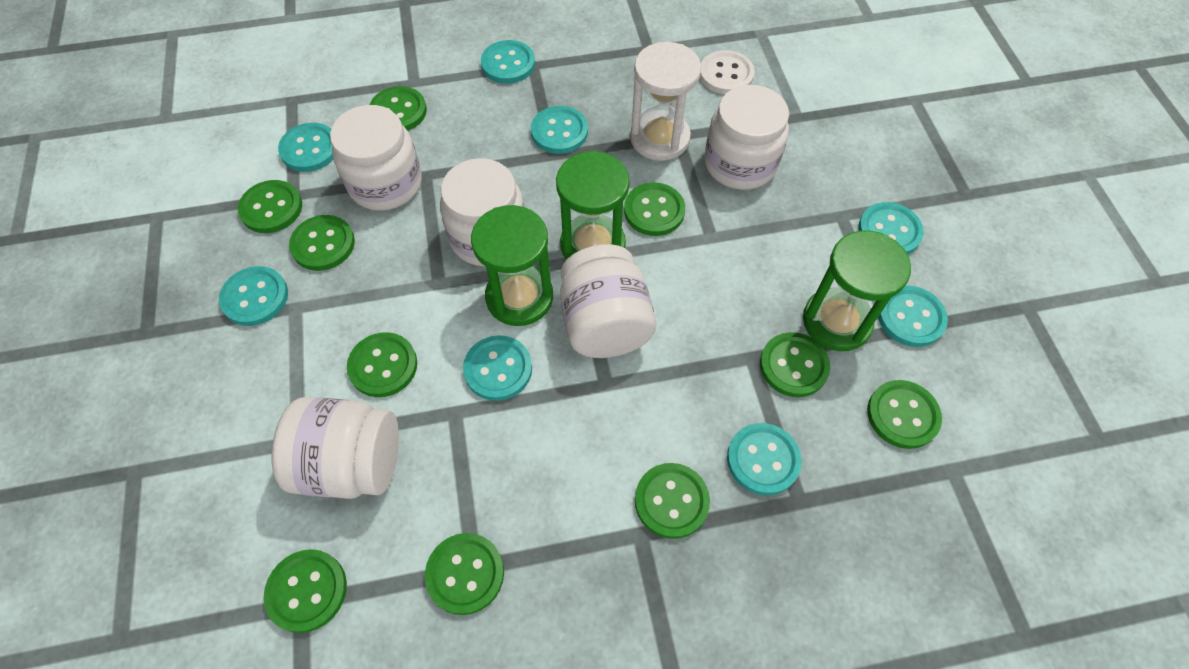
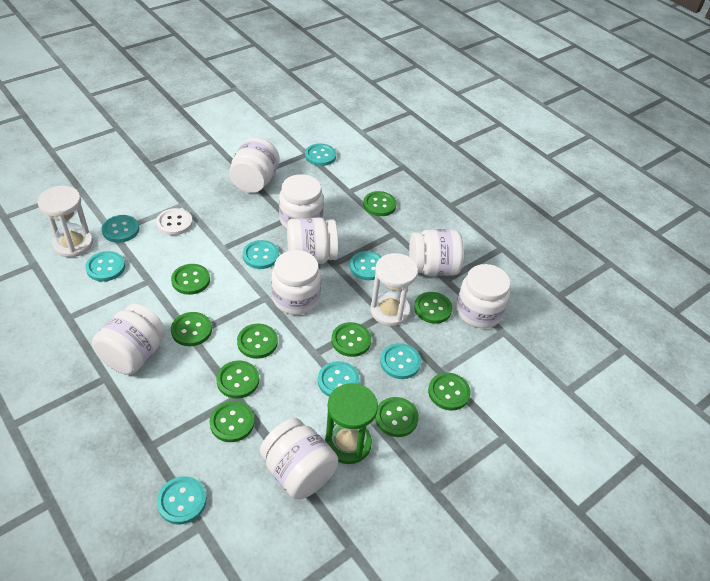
green hourglass: 3 -> 1
white hourglass: 1 -> 2
white jar: 5 -> 8

